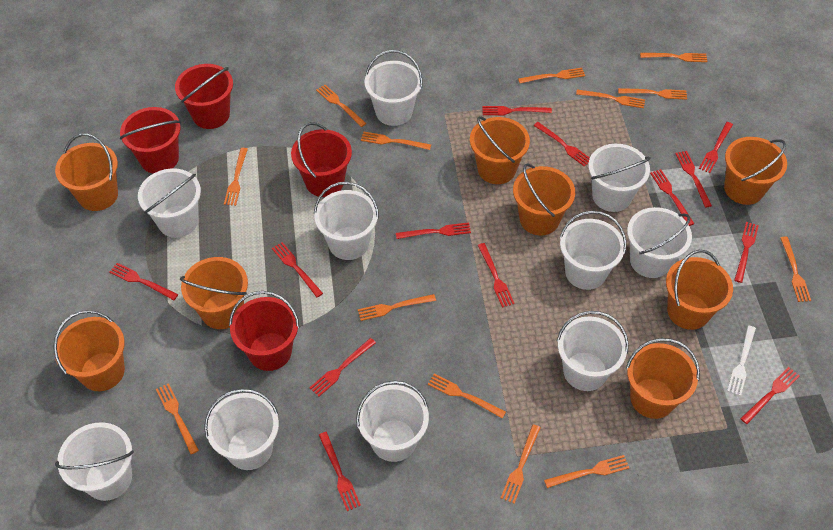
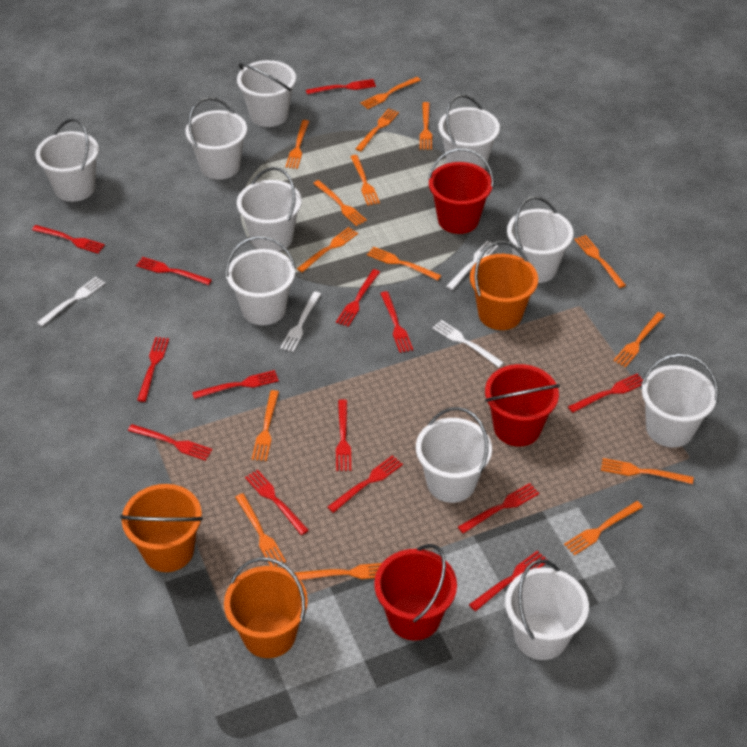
orange bucket: 8 -> 3
orange fork: 13 -> 15
red bucket: 4 -> 3
red fork: 13 -> 14
white fork: 1 -> 4

